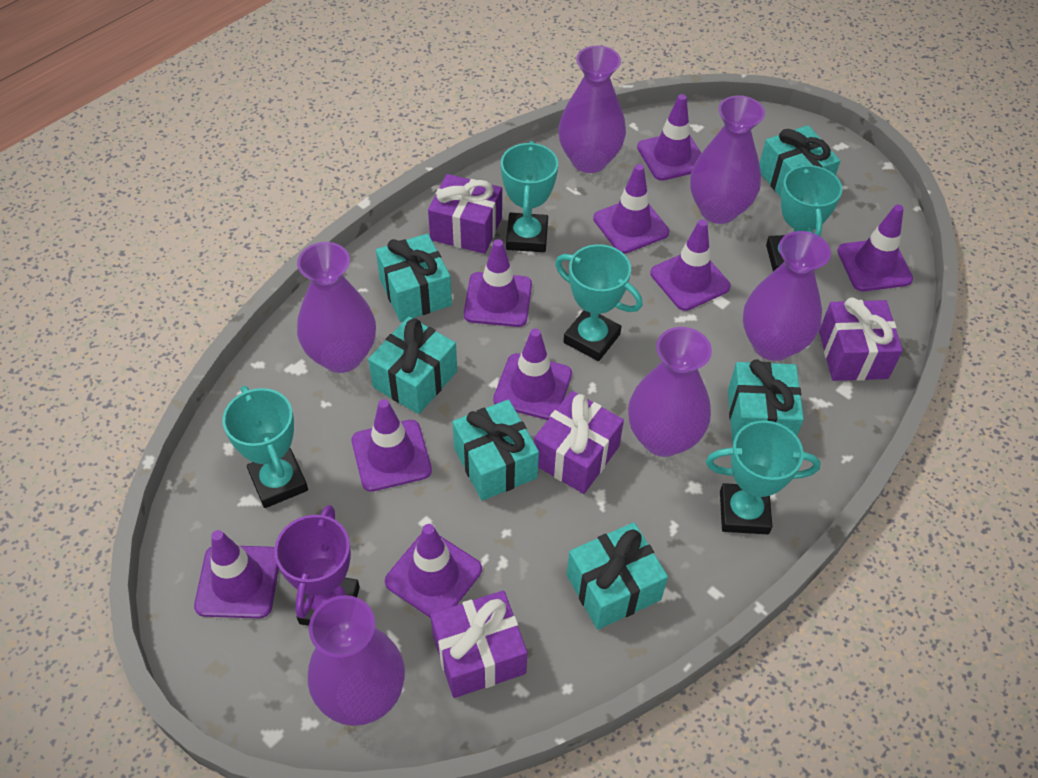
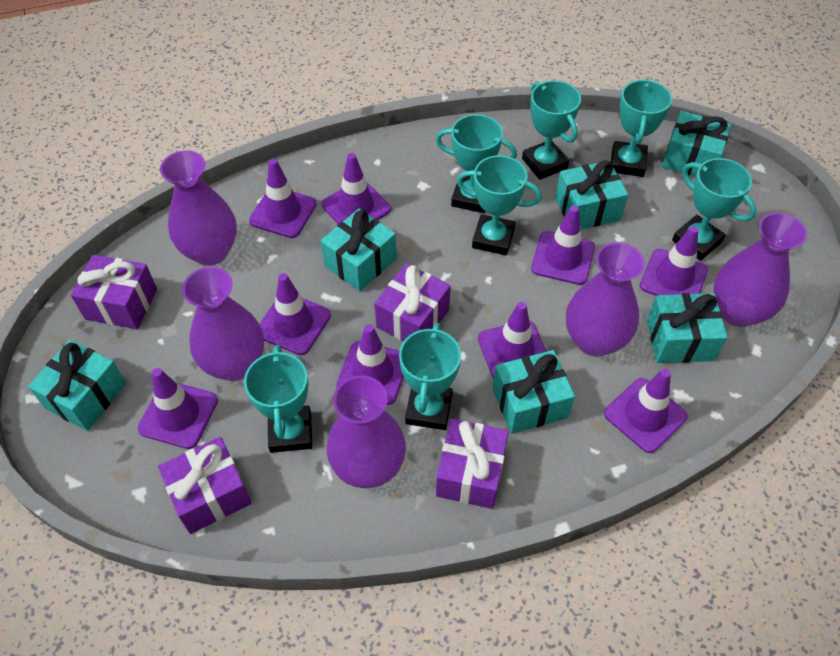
purple trophy: 1 -> 0
purple vase: 6 -> 5
turquoise trophy: 5 -> 7

